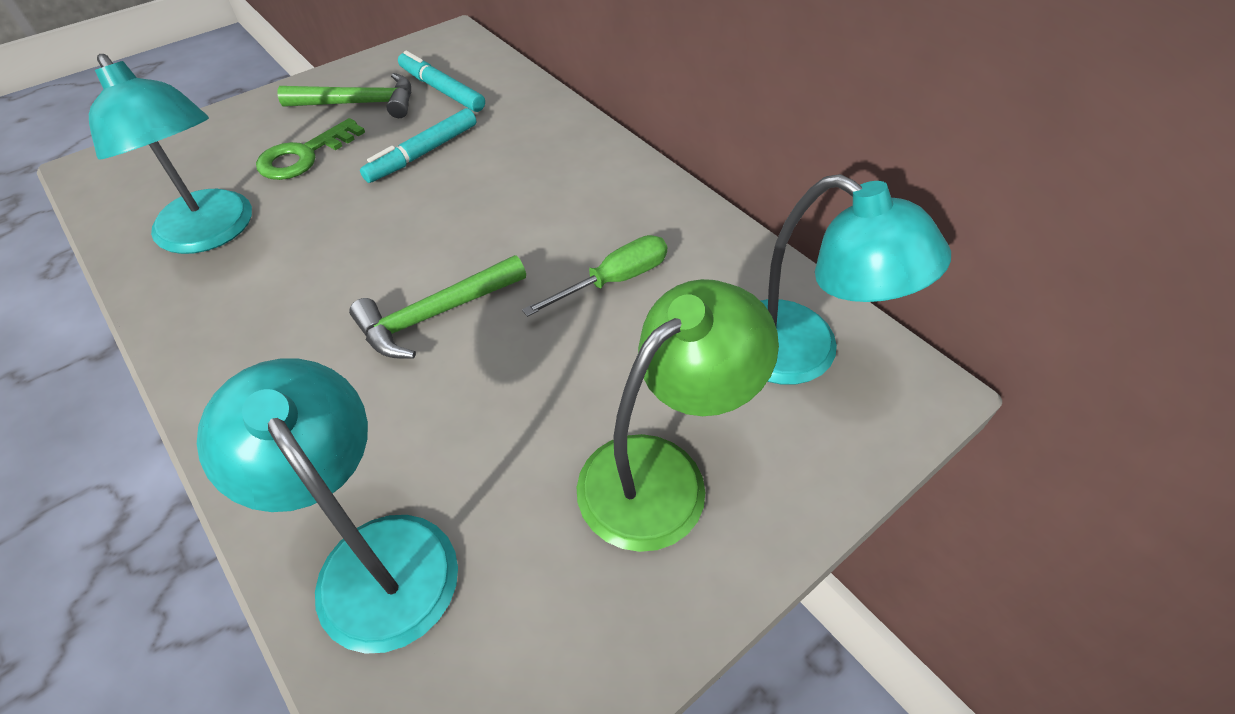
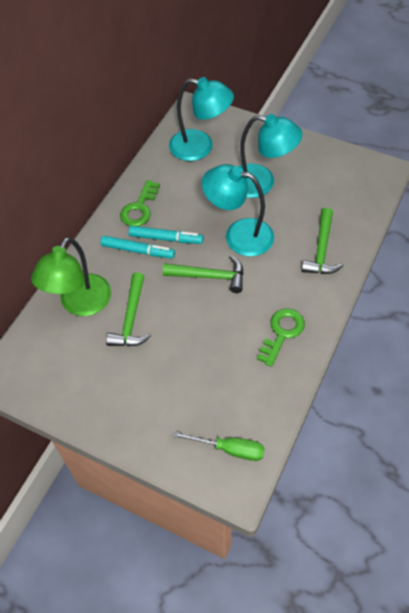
green hammer: 2 -> 3
green key: 1 -> 2

